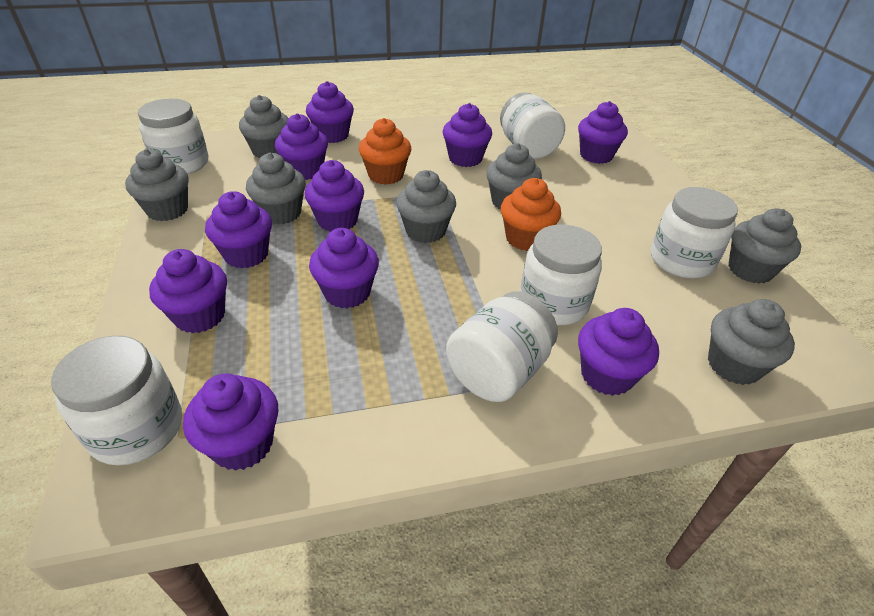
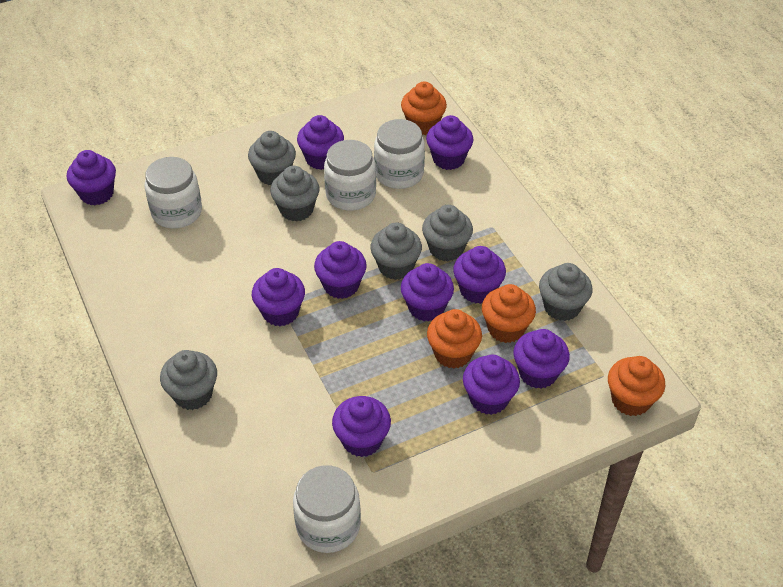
grey cupcake: 7 -> 6
orange cupcake: 2 -> 4
white jar: 6 -> 4

